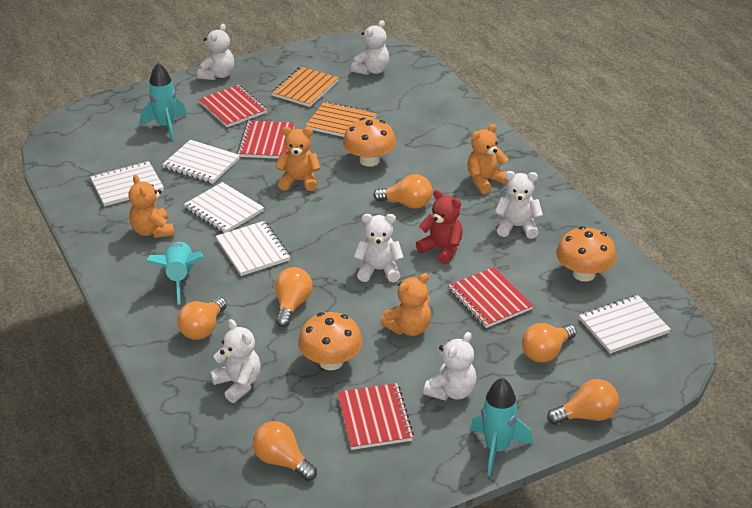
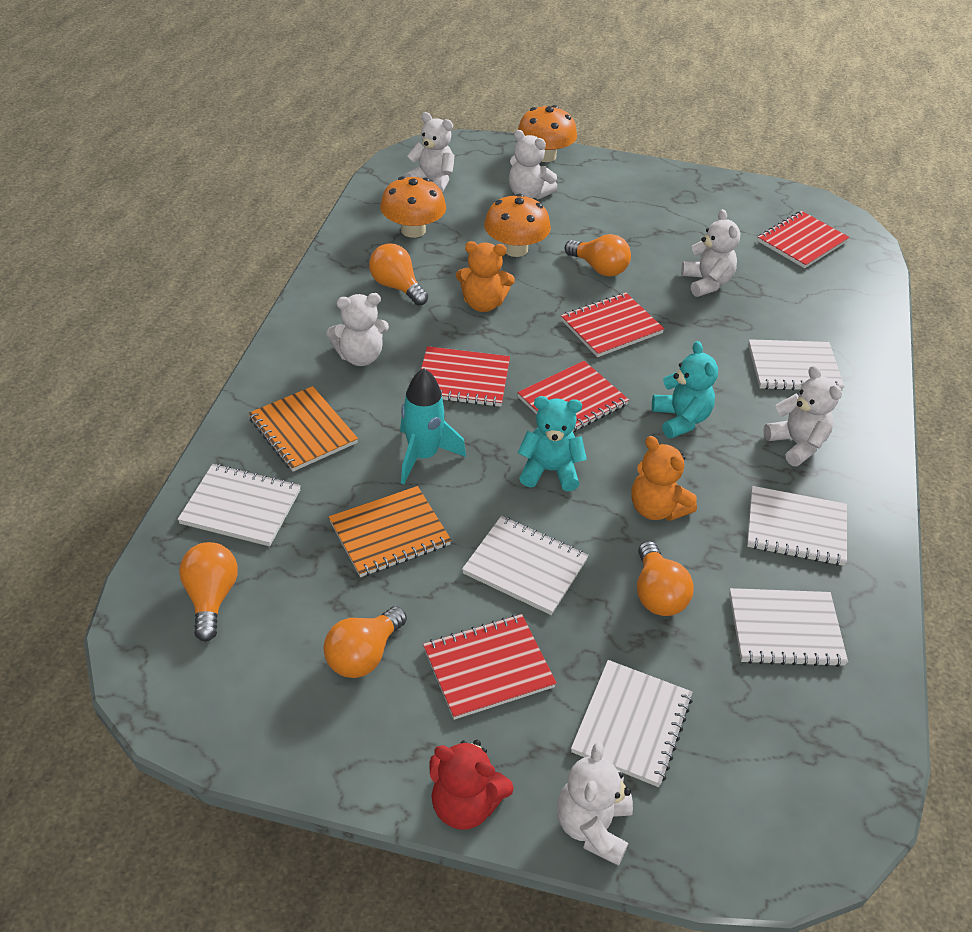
orange light bulb: 6 -> 5
orange teddy bear: 4 -> 2
red notebook: 4 -> 5
turquoise rocket: 3 -> 1
turquoise teddy bear: 0 -> 2
white notebook: 5 -> 6

